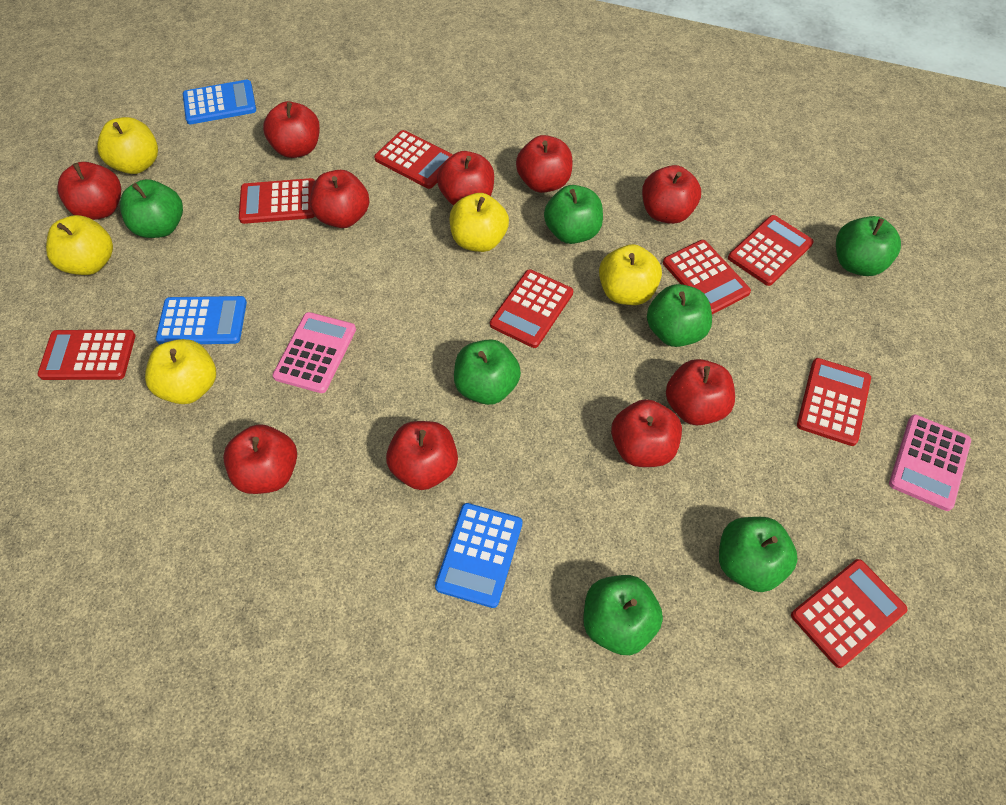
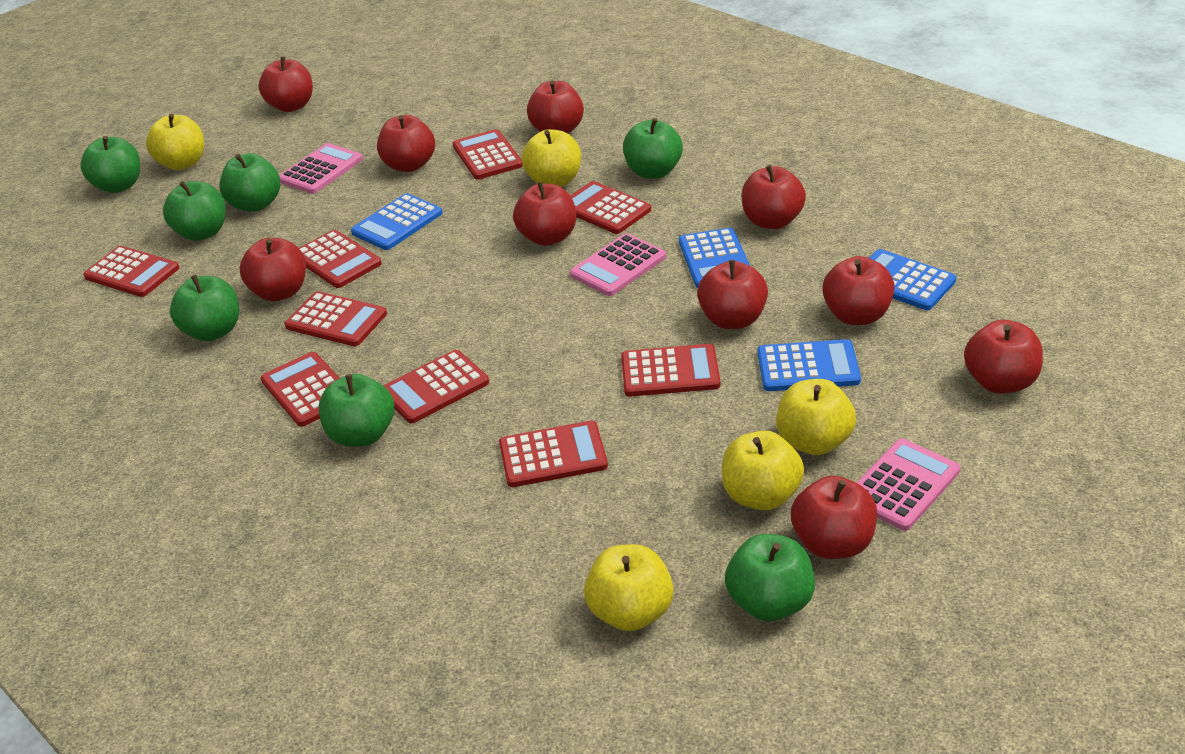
blue calculator: 3 -> 4
pink calculator: 2 -> 3
red calculator: 8 -> 9

